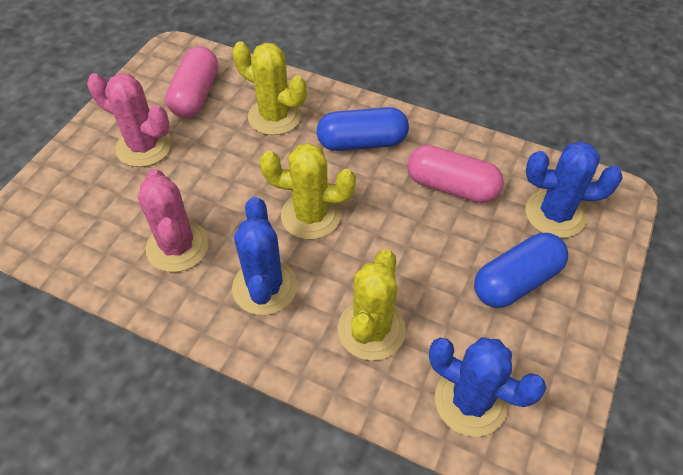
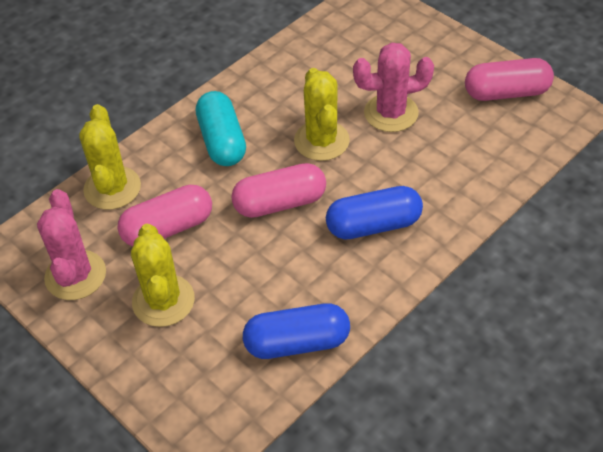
blue cactus: 3 -> 0
pink capsule: 2 -> 3
turquoise capsule: 0 -> 1

